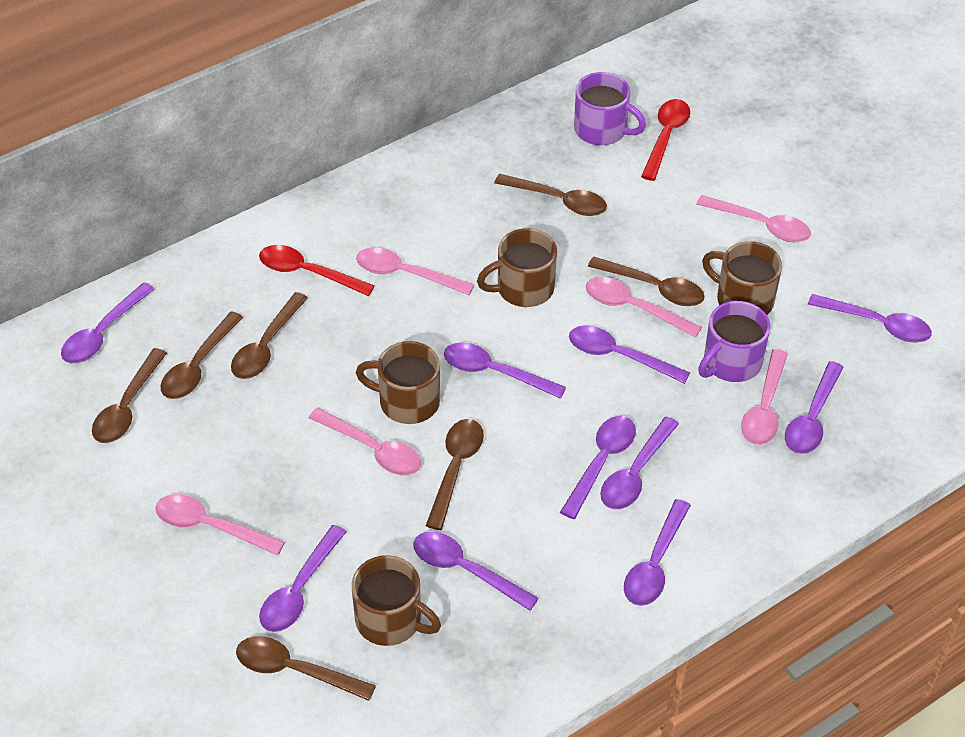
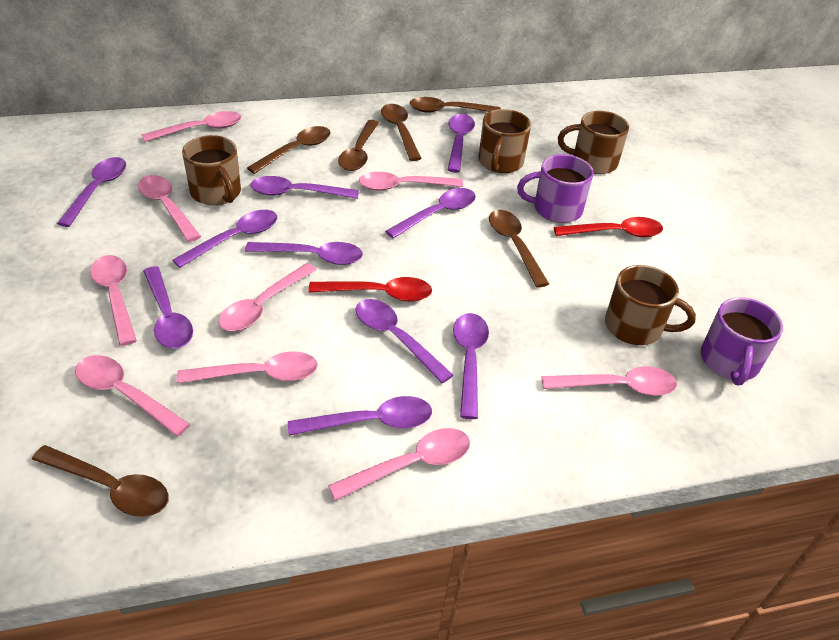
brown spoon: 7 -> 6
pink spoon: 6 -> 9

